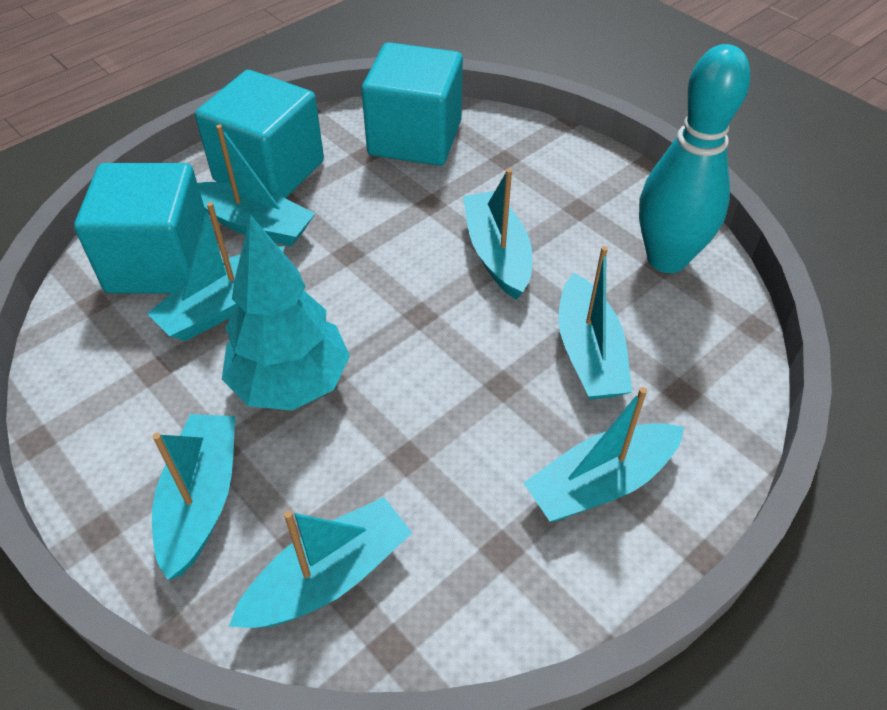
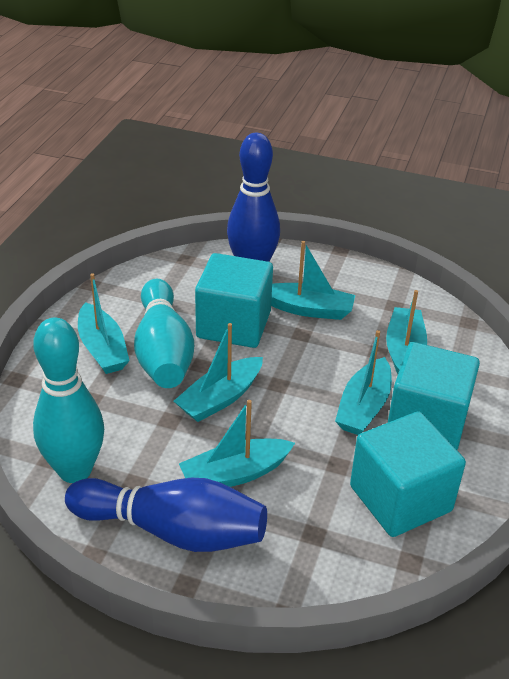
blue bowling pin: 0 -> 2
turquoise boat: 7 -> 6
turquoise bowling pin: 1 -> 2
turquoise tree: 1 -> 0

